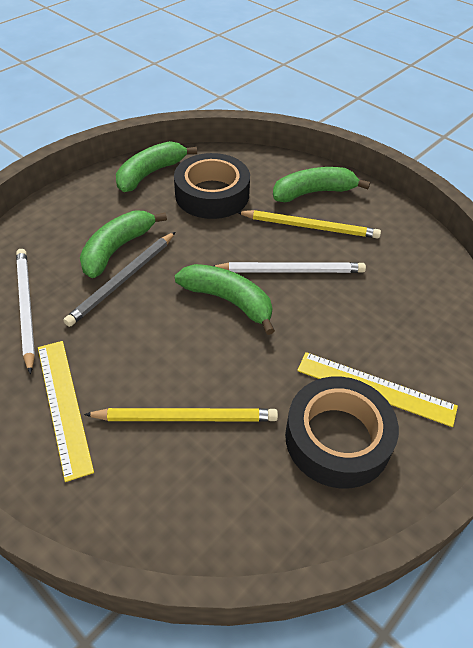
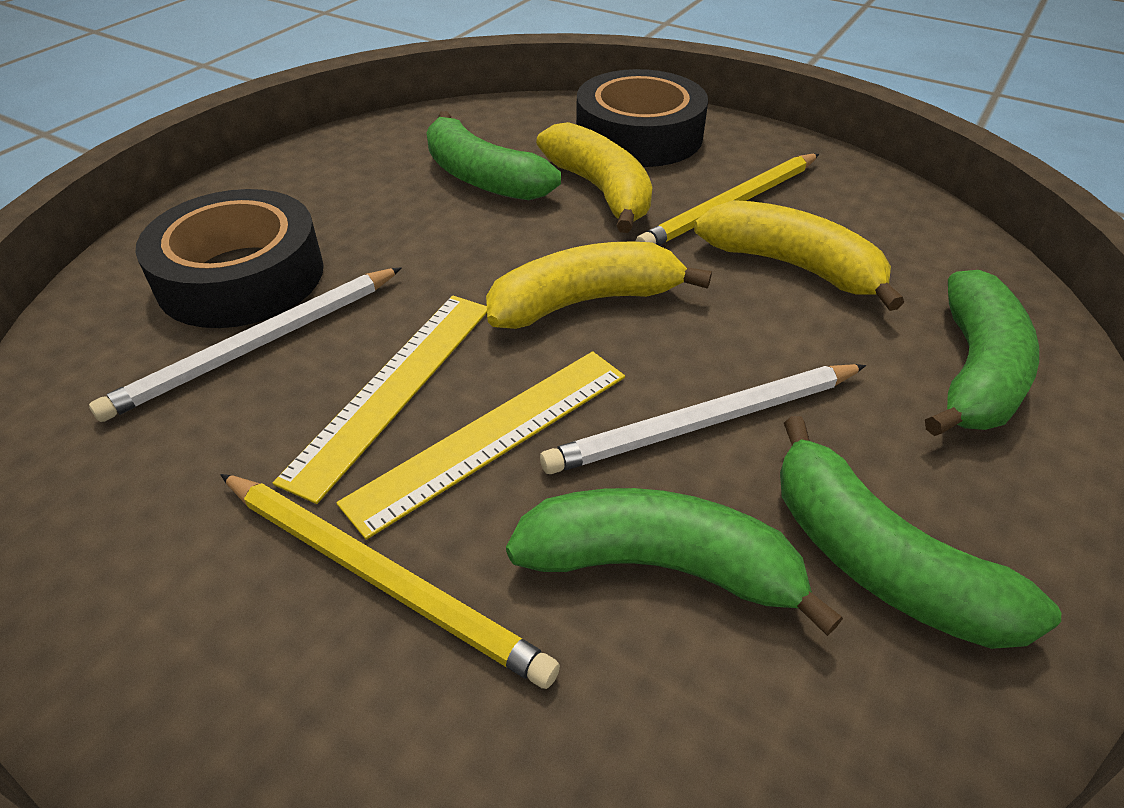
grey pencil: 1 -> 0
yellow banana: 0 -> 3

